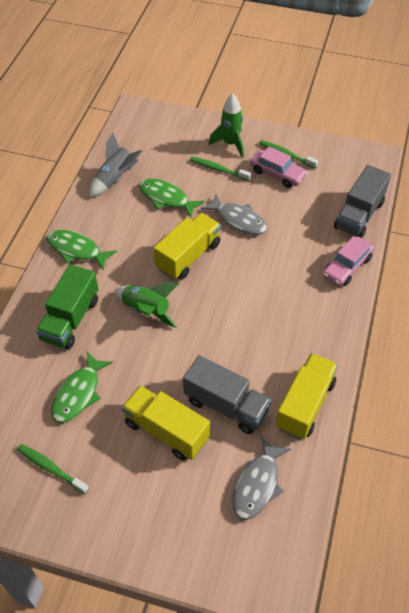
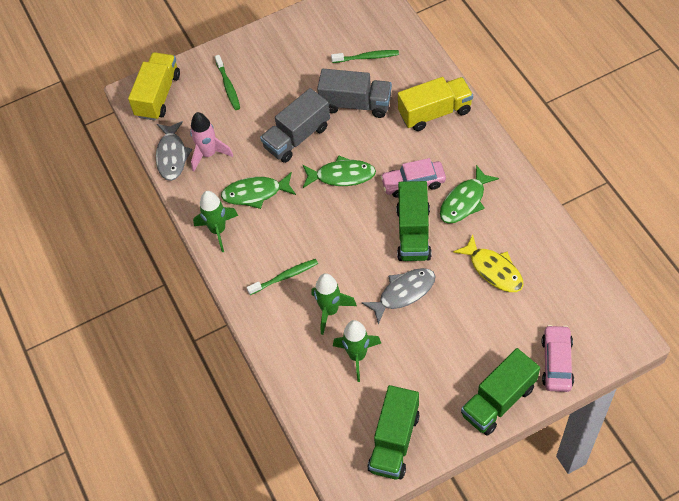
green rocket: 2 -> 3
green truck: 1 -> 3
grey rocket: 1 -> 0
pink rocket: 0 -> 1
yellow fish: 0 -> 1
yellow truck: 3 -> 2

